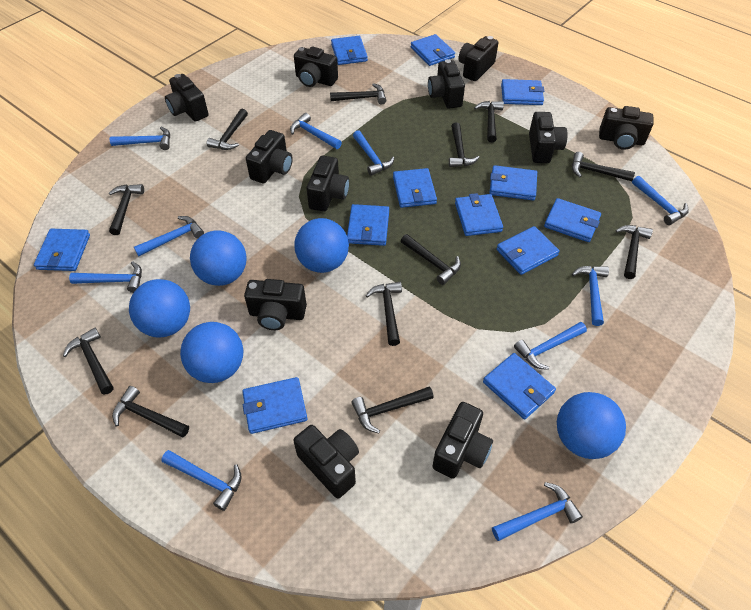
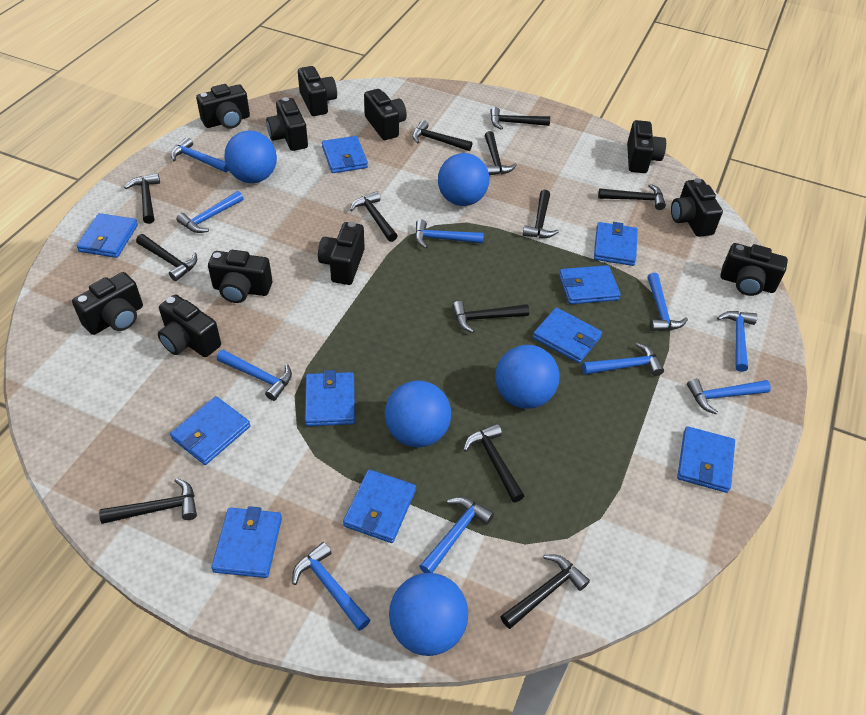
blue wallet: 12 -> 10

